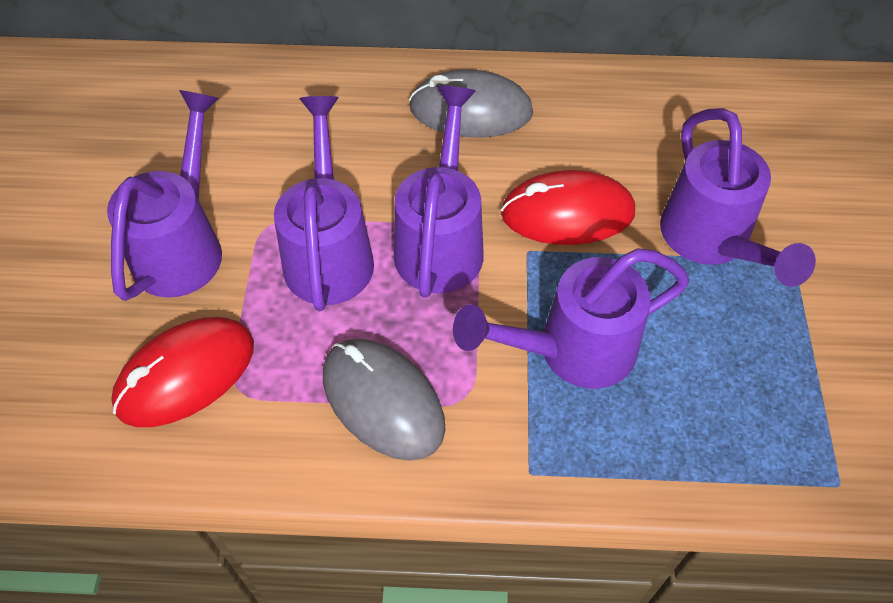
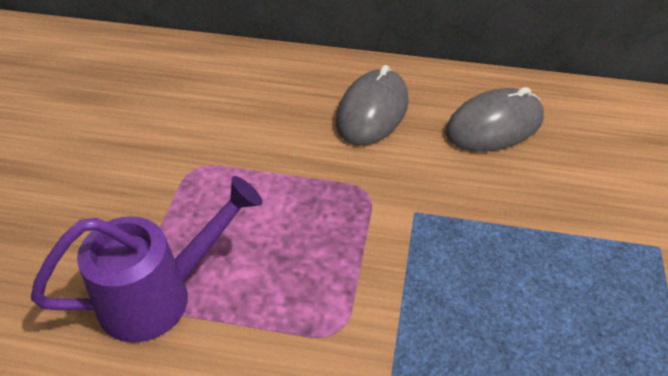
purple watering can: 5 -> 1
red mouse: 2 -> 0

